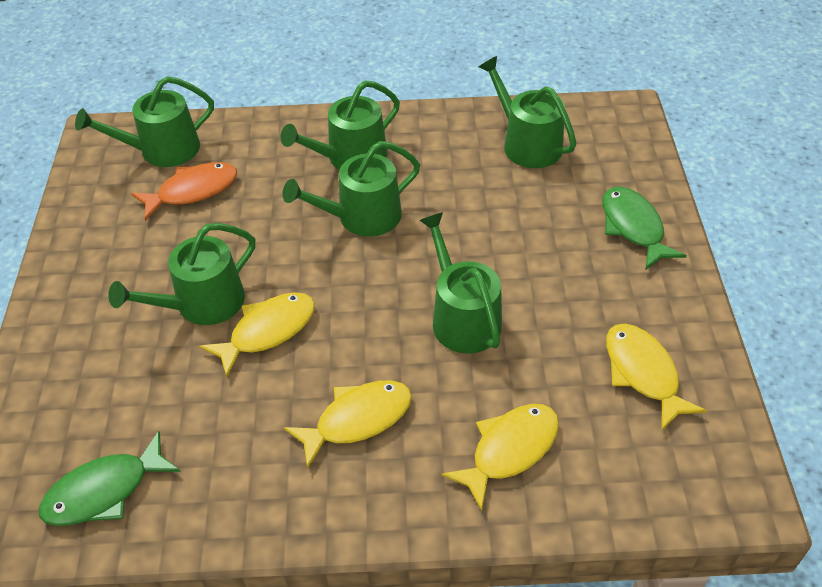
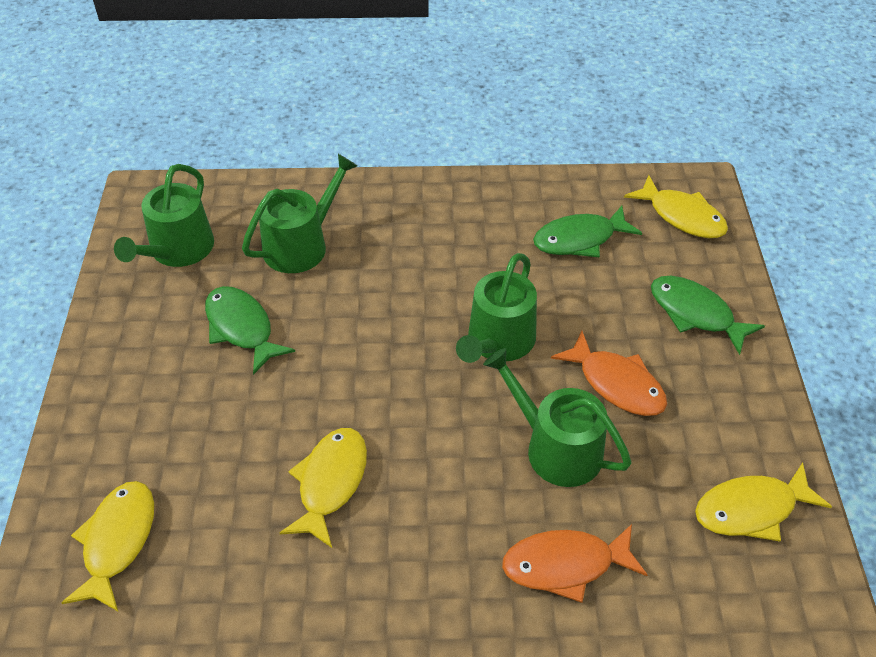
green fish: 2 -> 3
green watering can: 6 -> 4
orange fish: 1 -> 2

